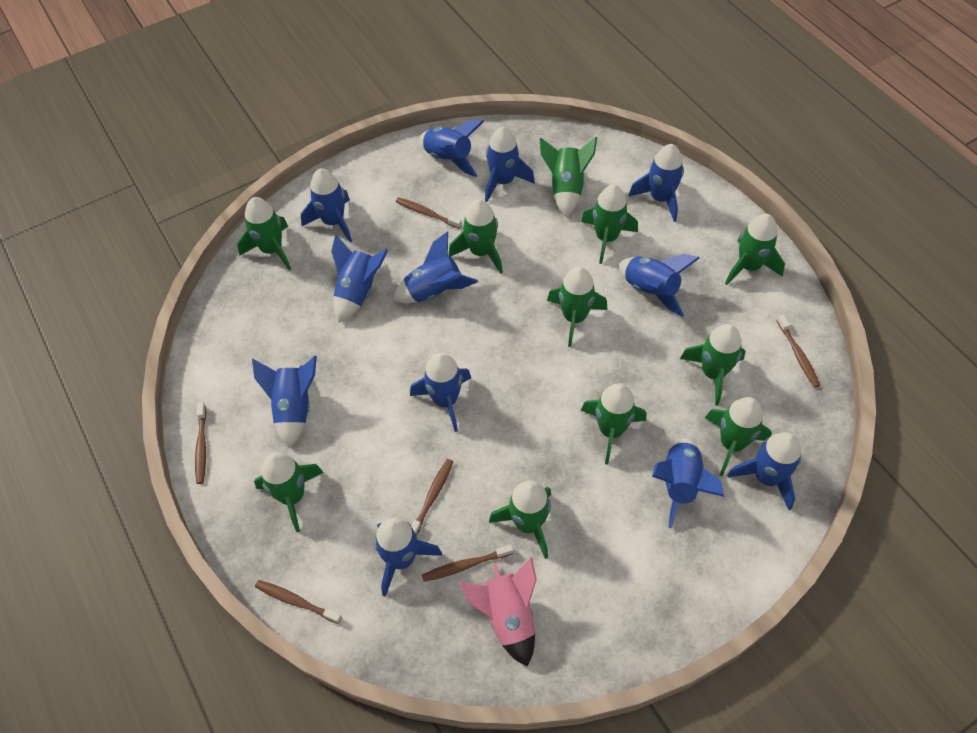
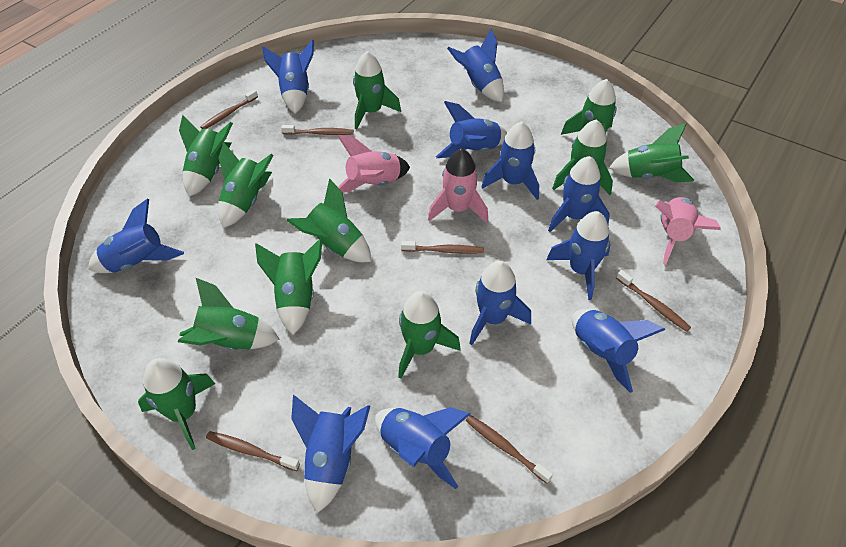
blue rocket: 12 -> 11
pink rocket: 1 -> 3

